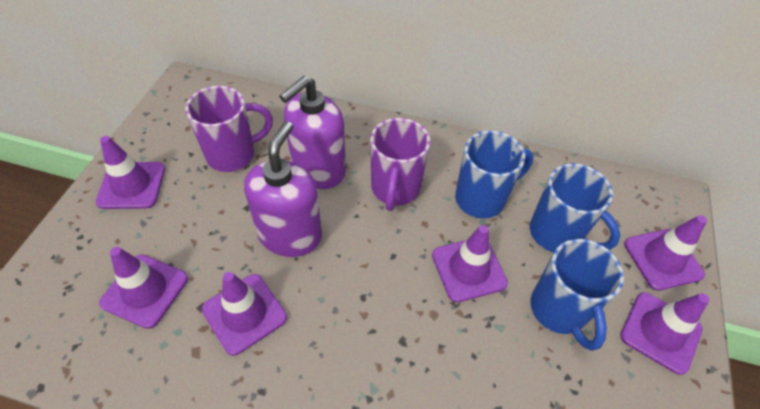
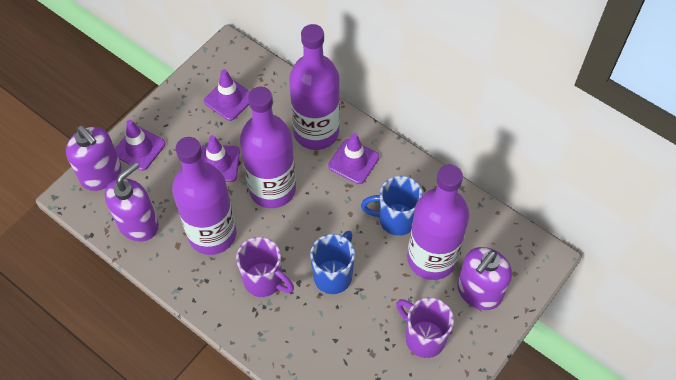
blue mug: 3 -> 2
purple bottle: 0 -> 4
purple soap dispenser: 2 -> 3
purple traffic cone: 6 -> 4

